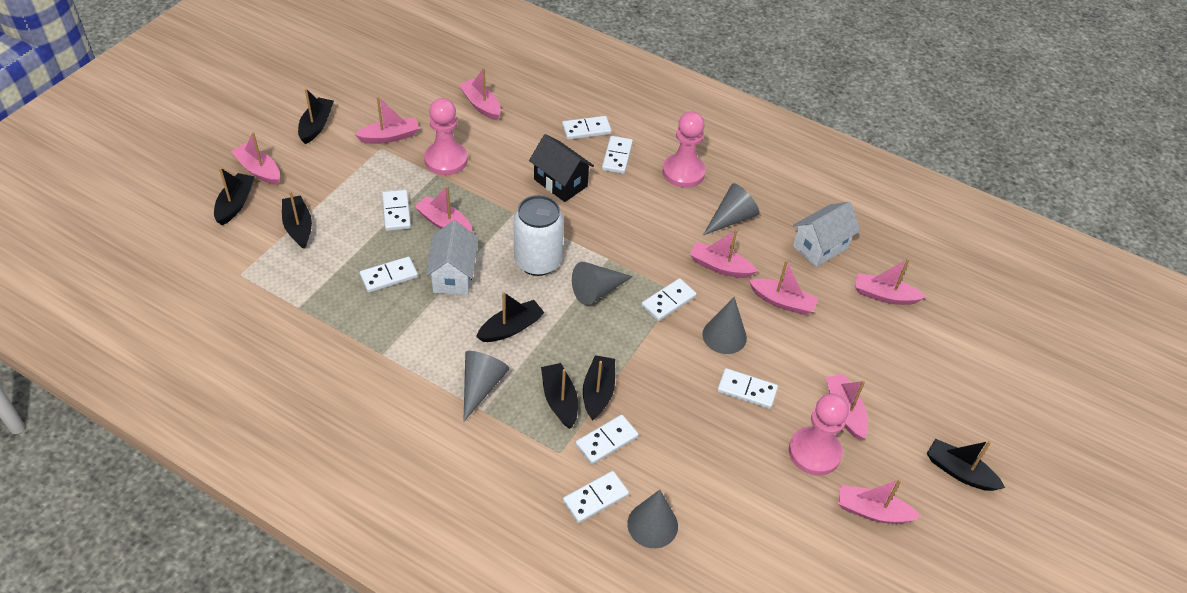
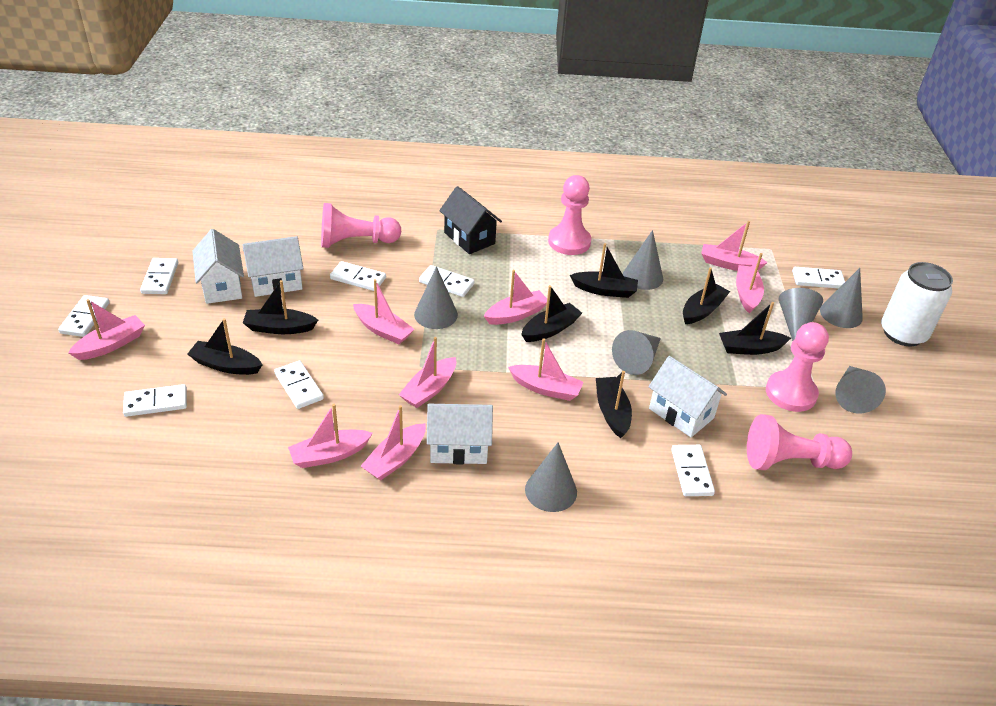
grey cone: 5 -> 7
pink pawn: 3 -> 4
white house: 2 -> 4

